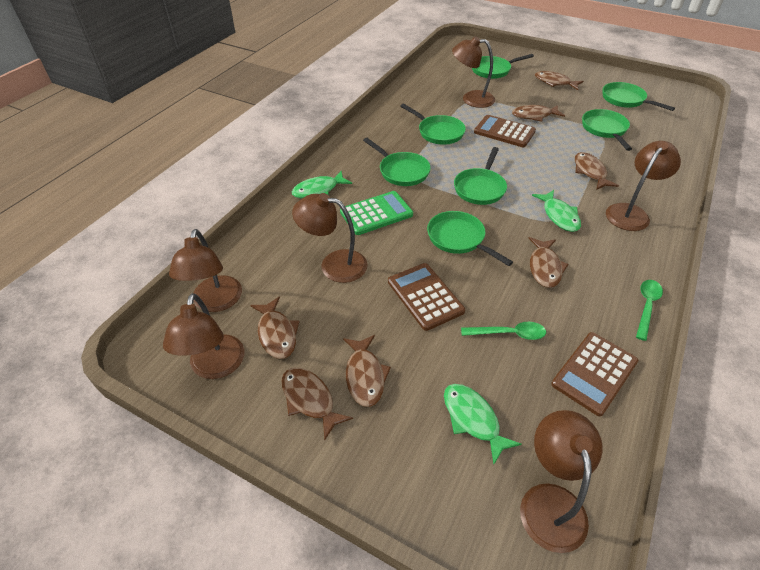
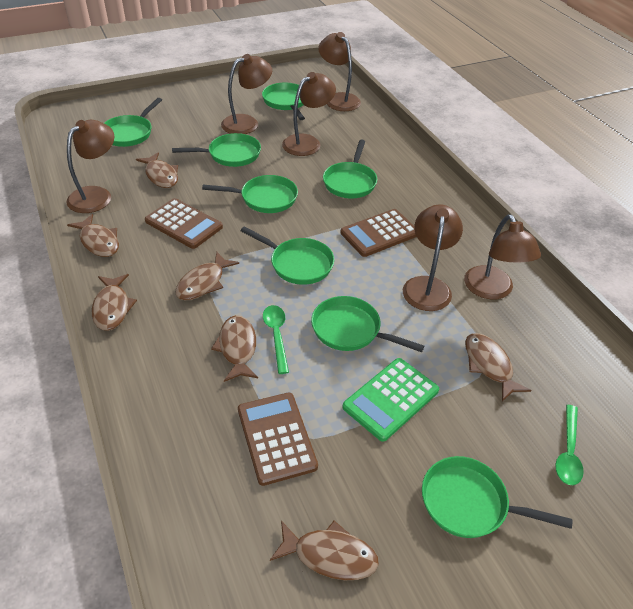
green fish: 3 -> 0
green pan: 7 -> 8

